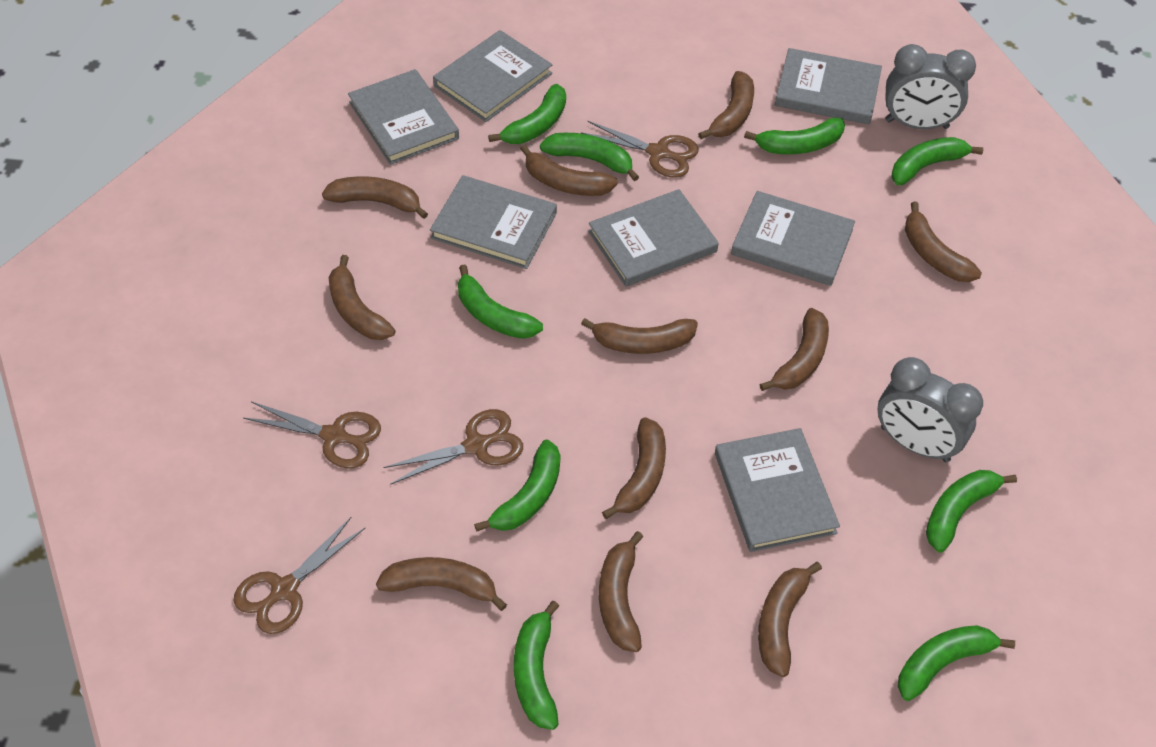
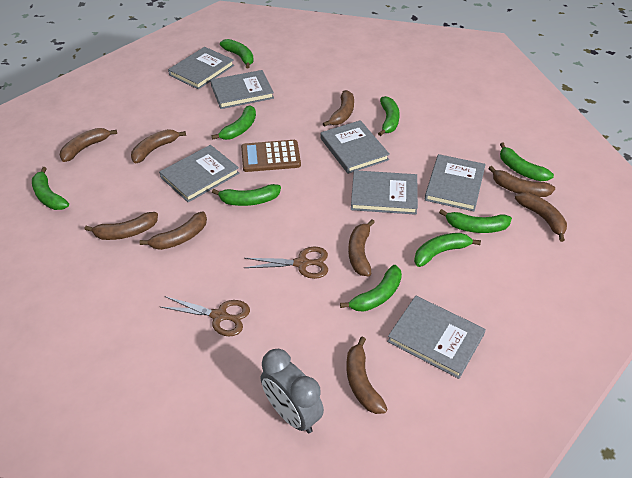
brown banana: 11 -> 9
brown calculator: 0 -> 1
brown scissors: 4 -> 2
grey clock: 2 -> 1

